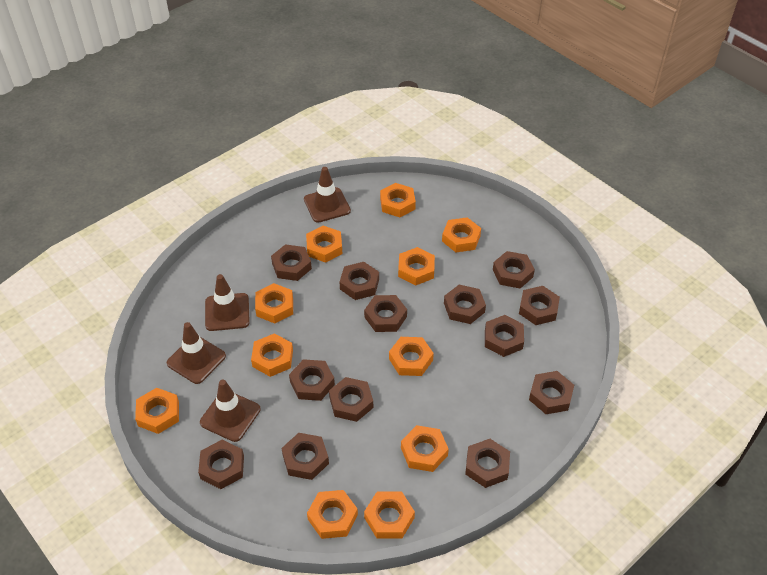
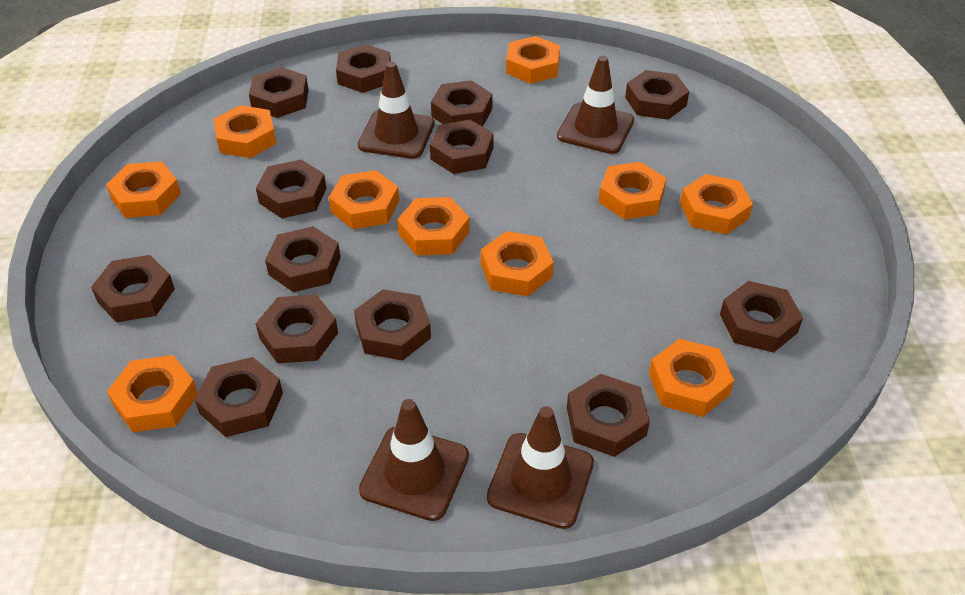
orange nut: 11 -> 10

